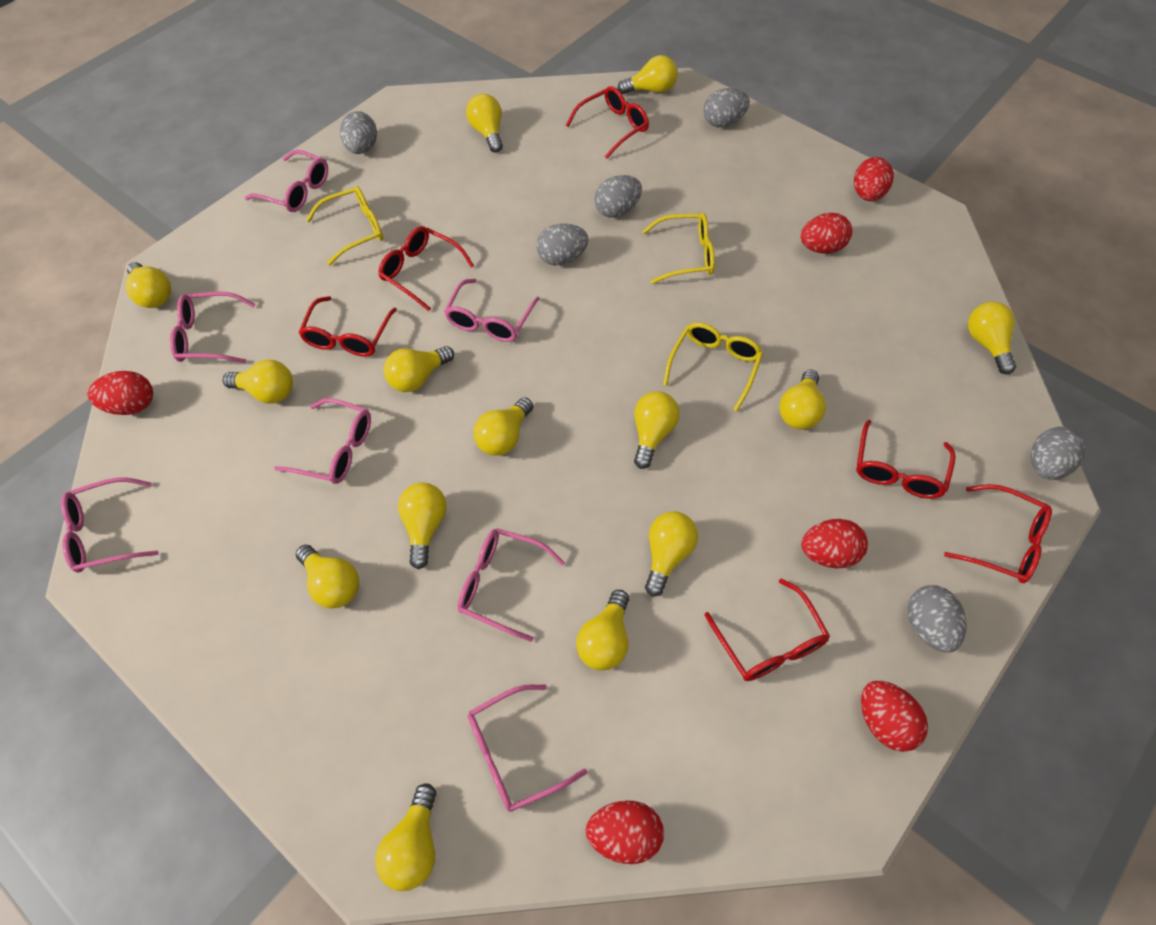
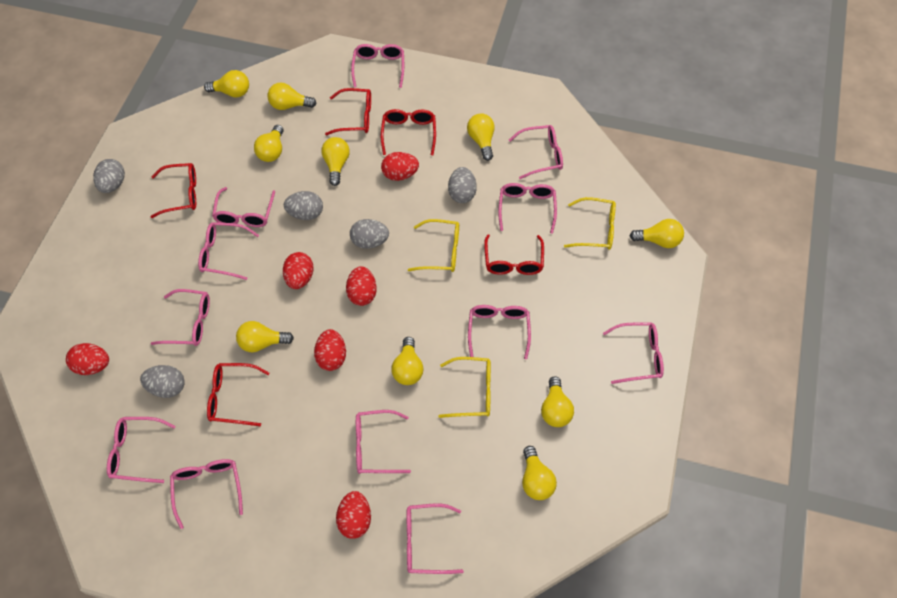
grey egg: 6 -> 5
pink glasses: 7 -> 12
red glasses: 6 -> 5
yellow light bulb: 14 -> 10

